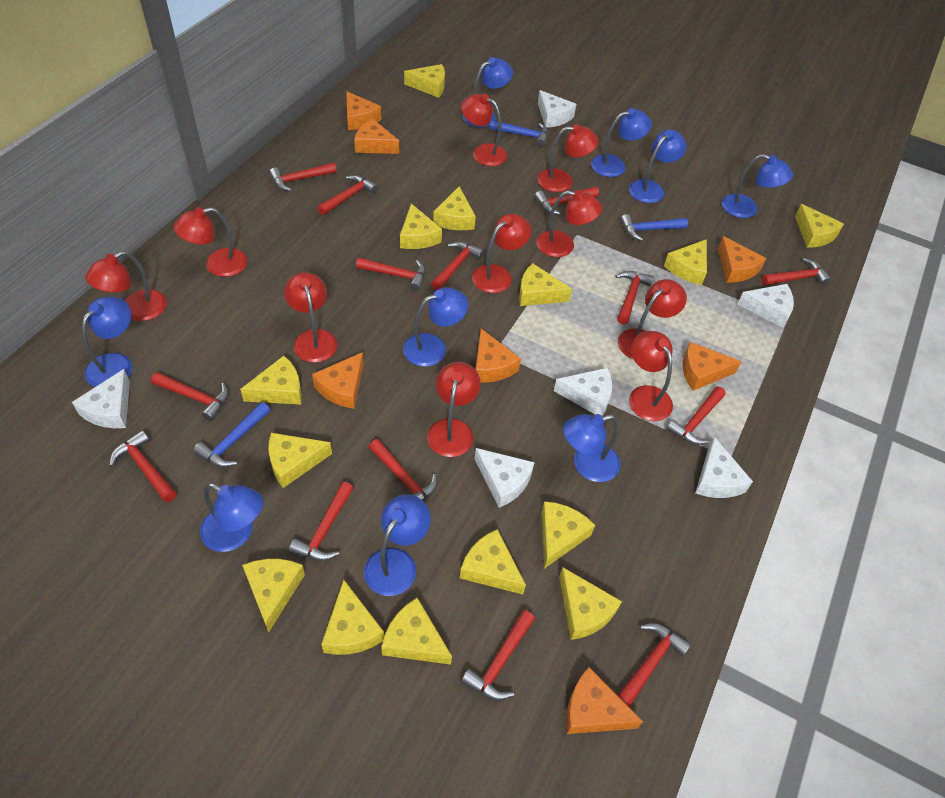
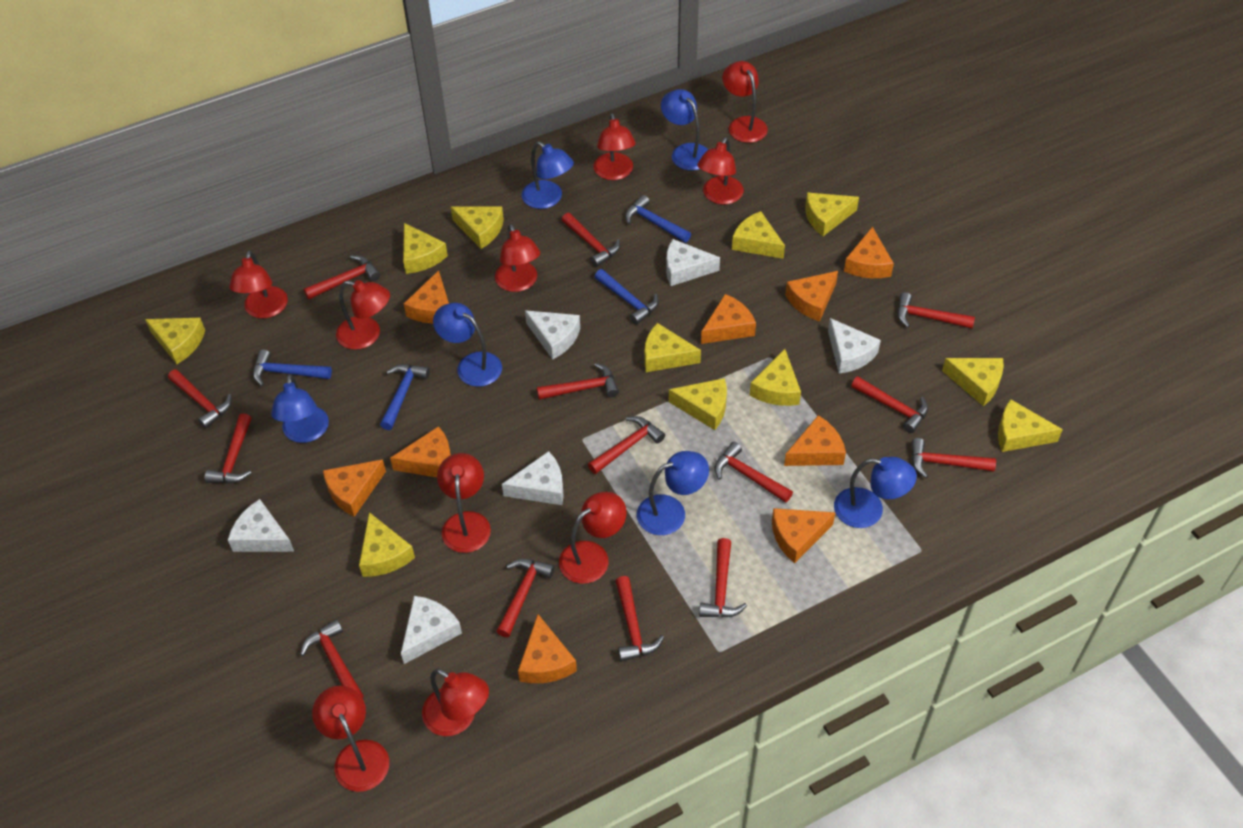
blue hammer: 3 -> 4
blue lamp: 9 -> 6
orange cheese: 7 -> 9
yellow cheese: 14 -> 11

